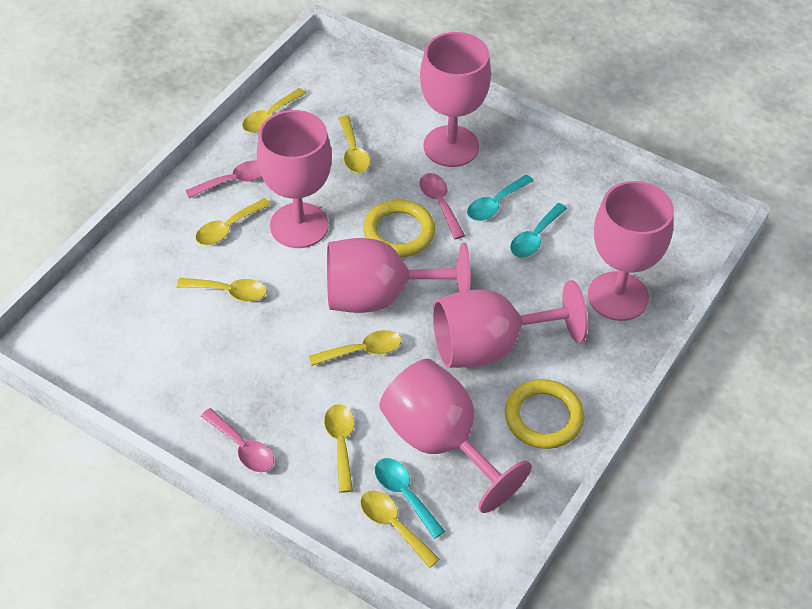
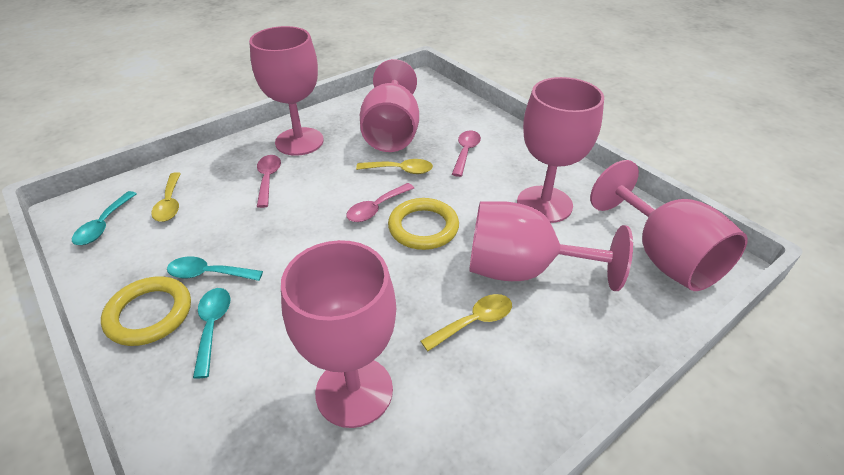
yellow spoon: 7 -> 3

